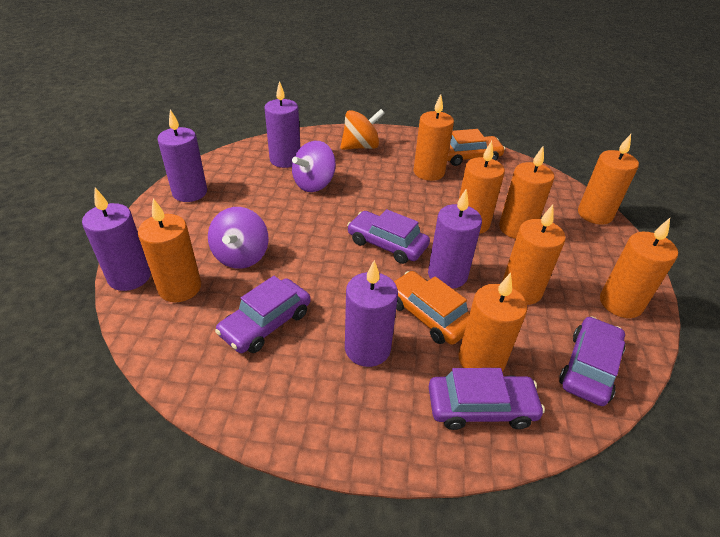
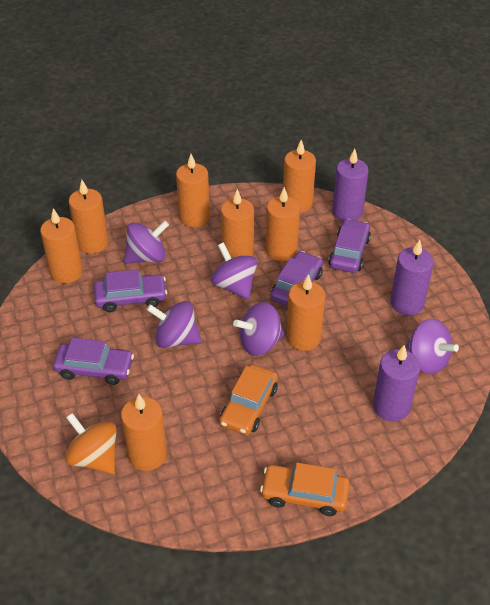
purple candle: 5 -> 3
purple spinning top: 2 -> 5

